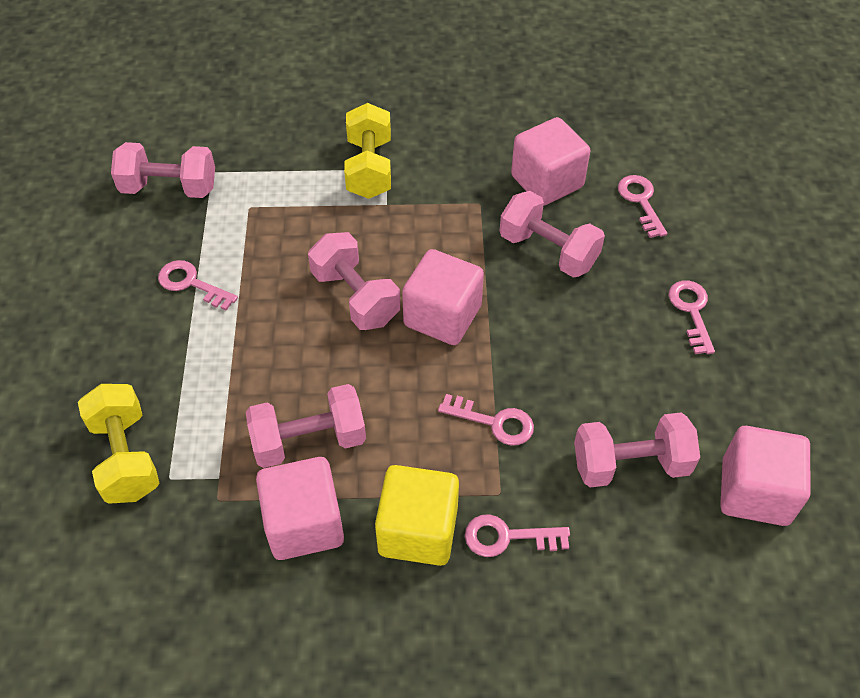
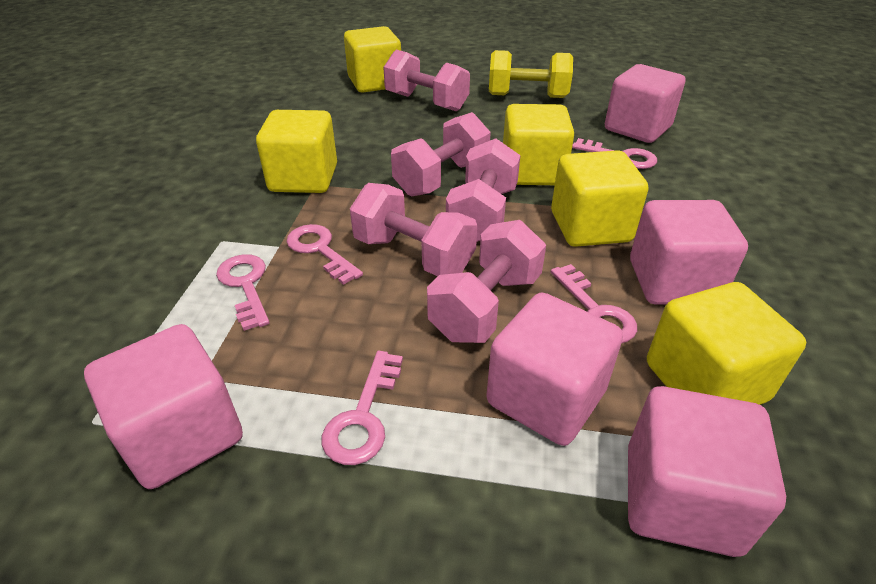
pink cube: 4 -> 5
yellow cube: 1 -> 5
yellow dumbbell: 2 -> 1

